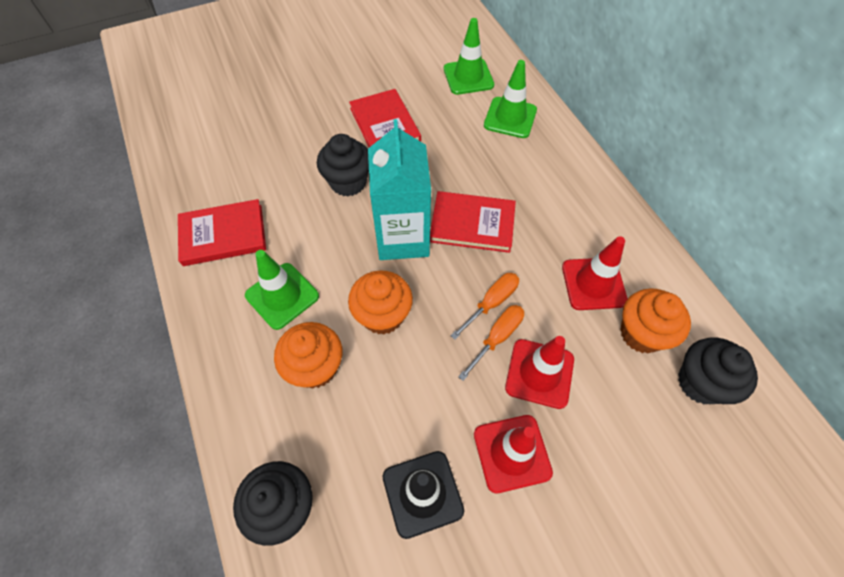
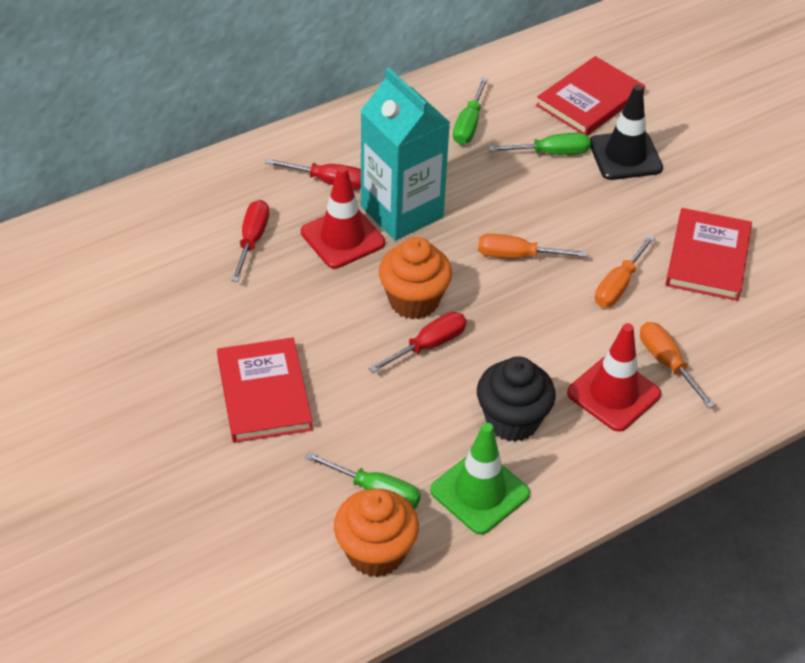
black cupcake: 3 -> 1
green screwdriver: 0 -> 3
green traffic cone: 3 -> 1
orange cupcake: 3 -> 2
orange screwdriver: 2 -> 3
red screwdriver: 0 -> 3
red traffic cone: 3 -> 2

